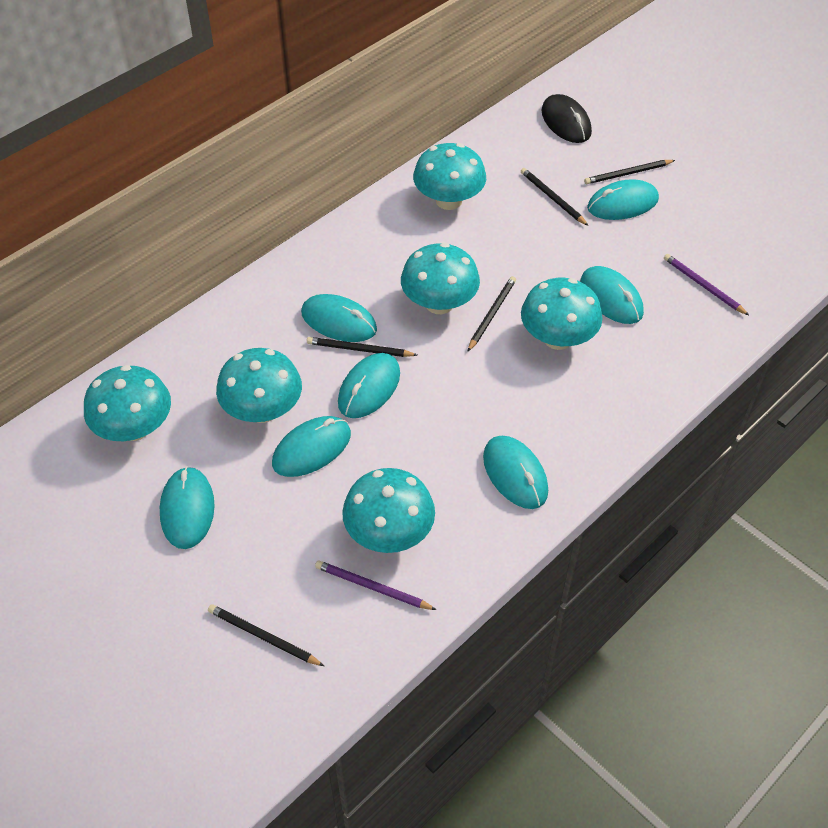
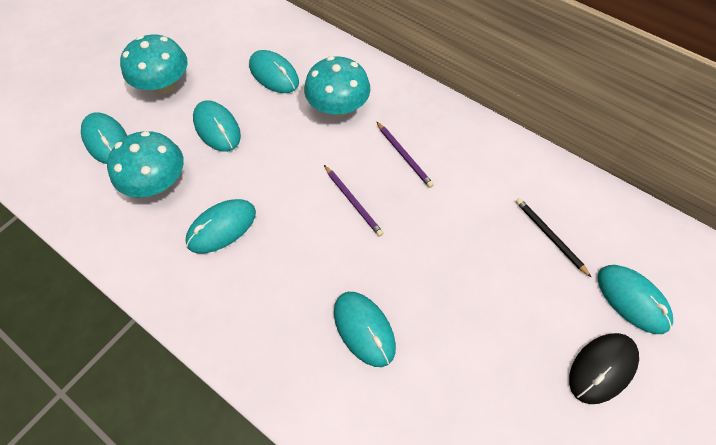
black pencil: 5 -> 1
turquoise mouse: 7 -> 6
turquoise mushroom: 6 -> 3

